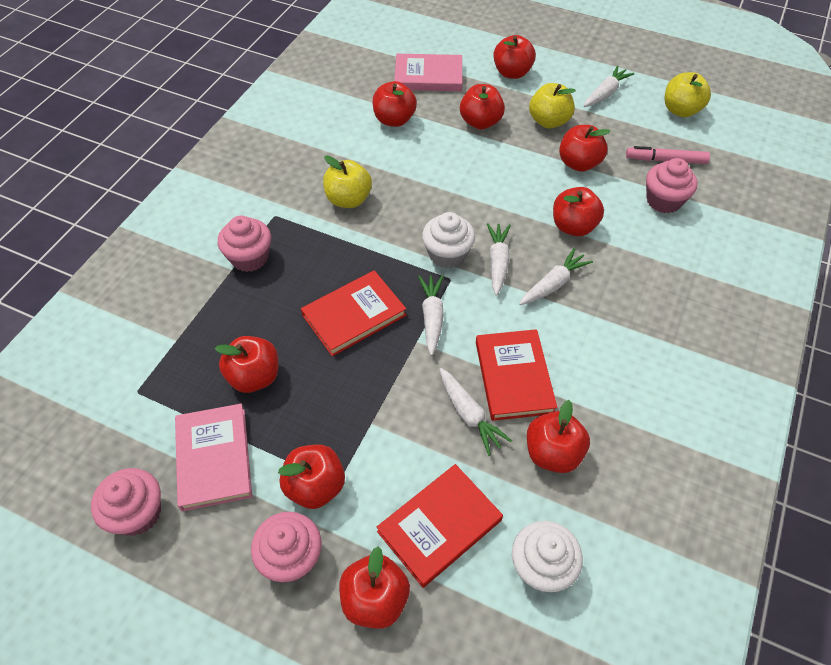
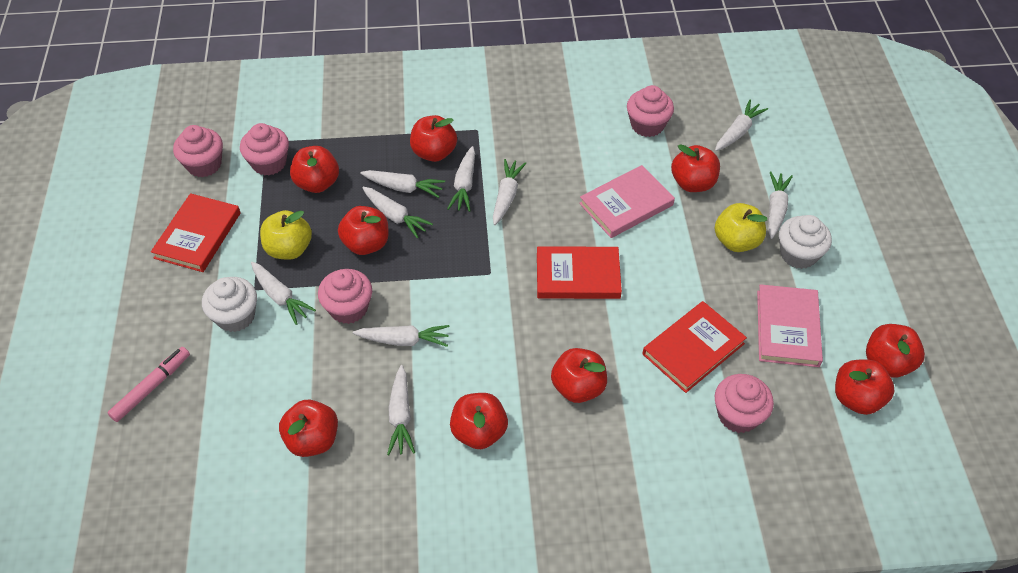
pink cupcake: 4 -> 5
white carrot: 5 -> 9
yellow apple: 3 -> 2

